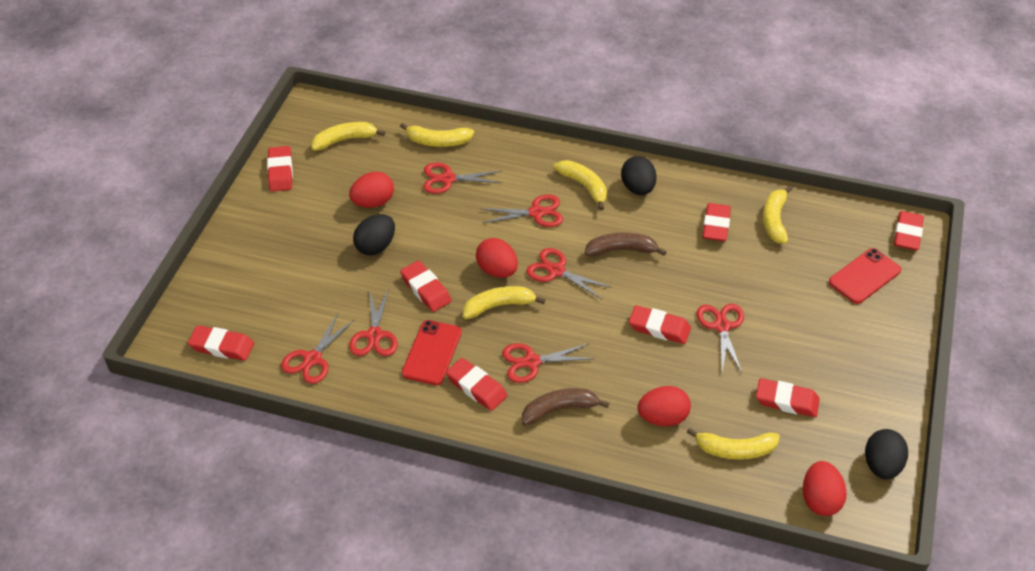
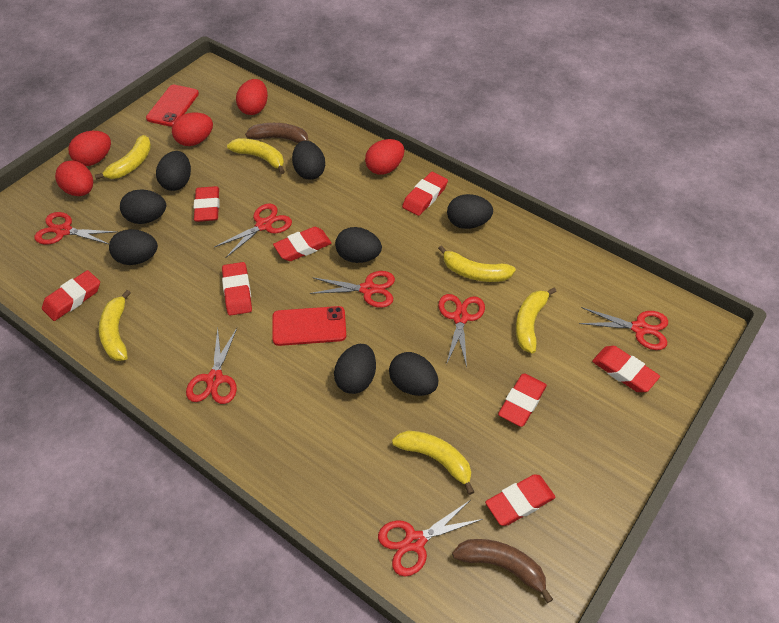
black egg: 3 -> 8
red egg: 4 -> 5

